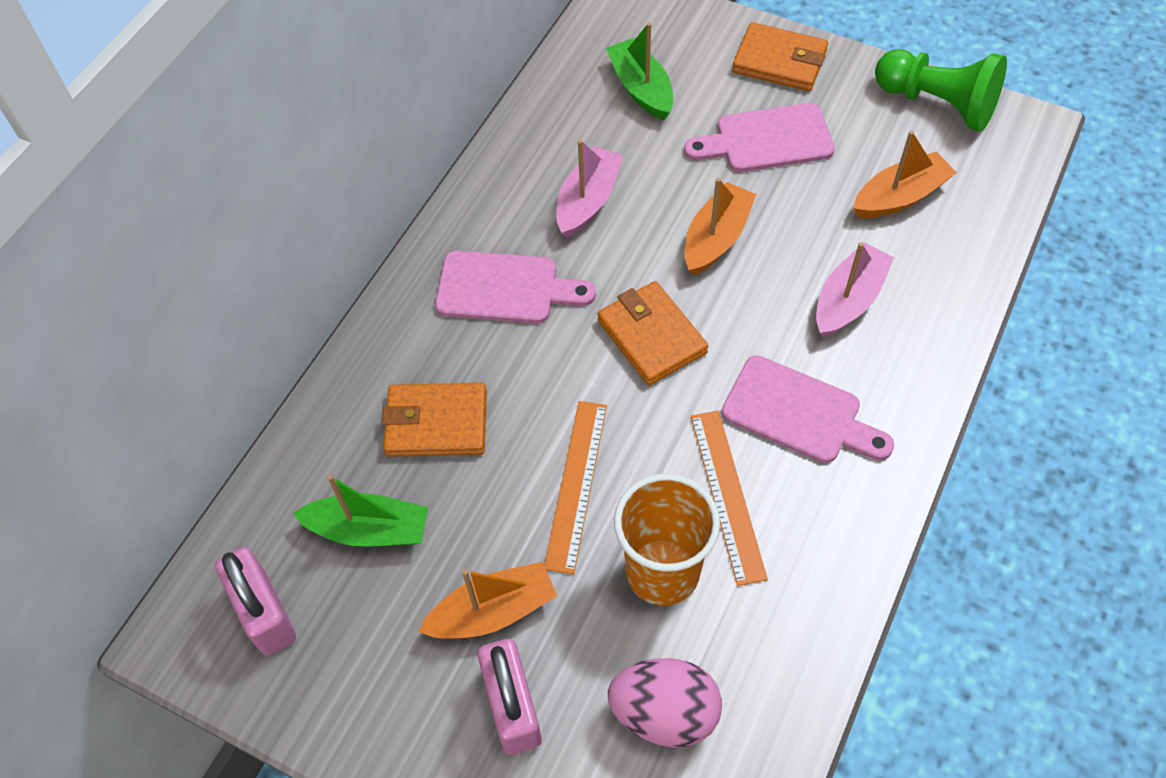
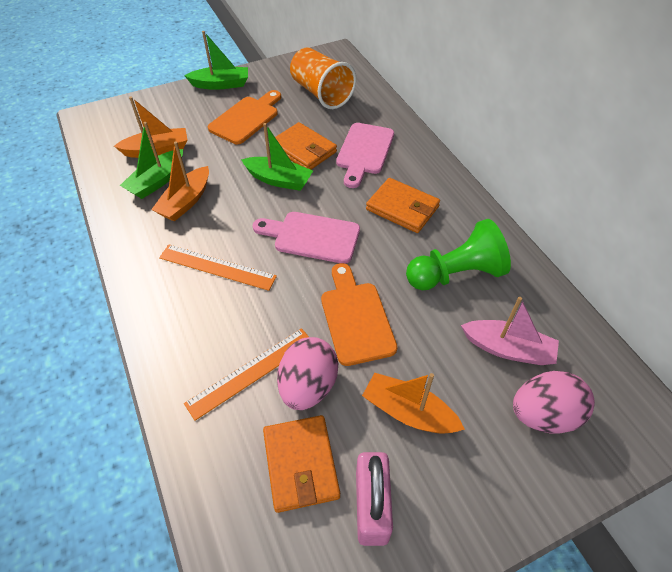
green boat: 2 -> 3
orange cutting board: 0 -> 2
pink boat: 2 -> 1
pink cutting board: 3 -> 2
pink egg: 1 -> 2
pink padlock: 2 -> 1

